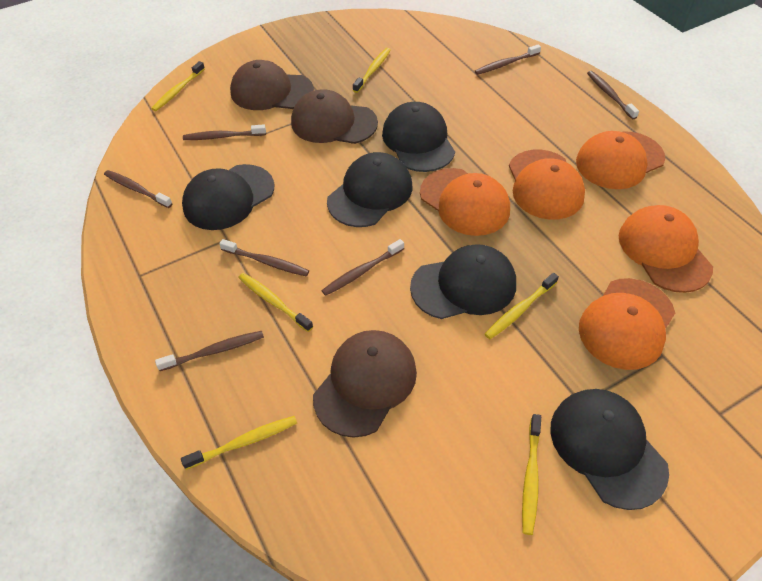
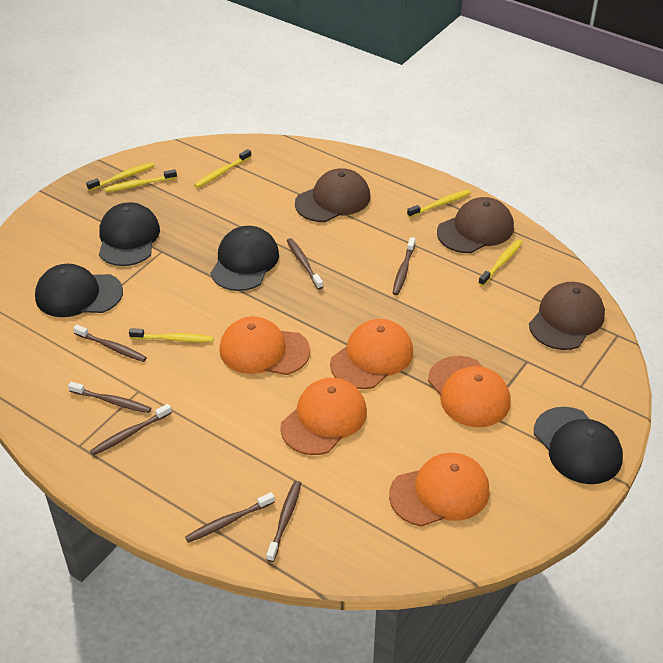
black cap: 5 -> 4

